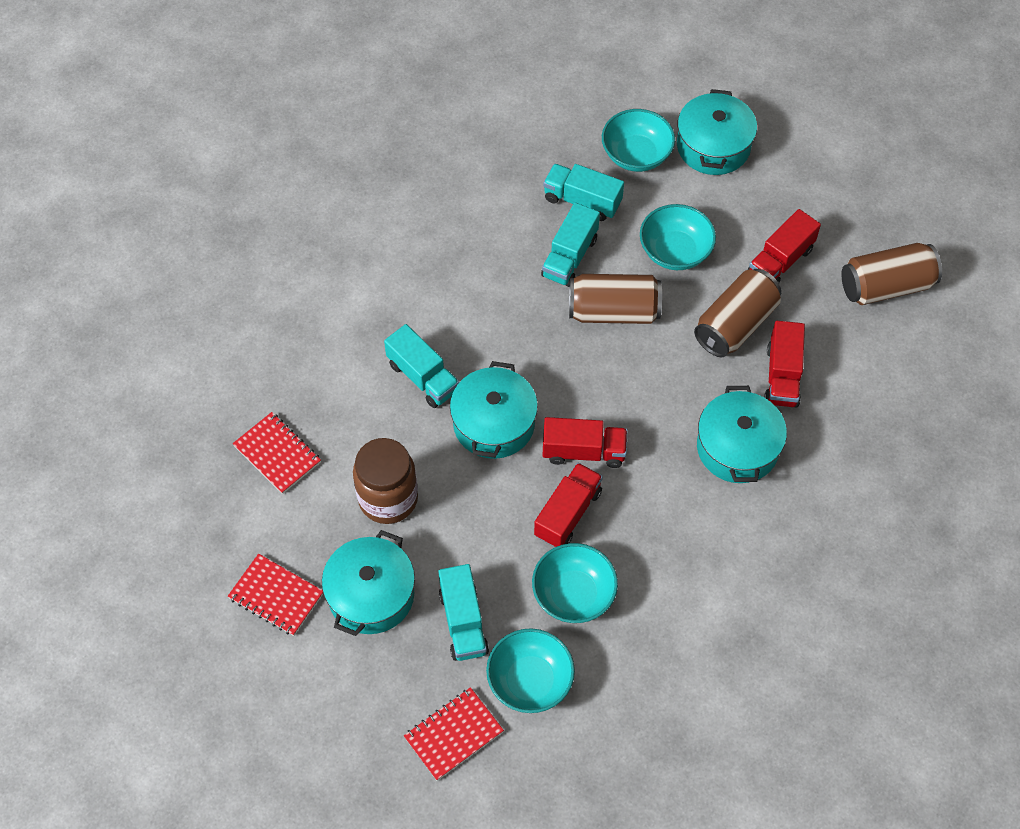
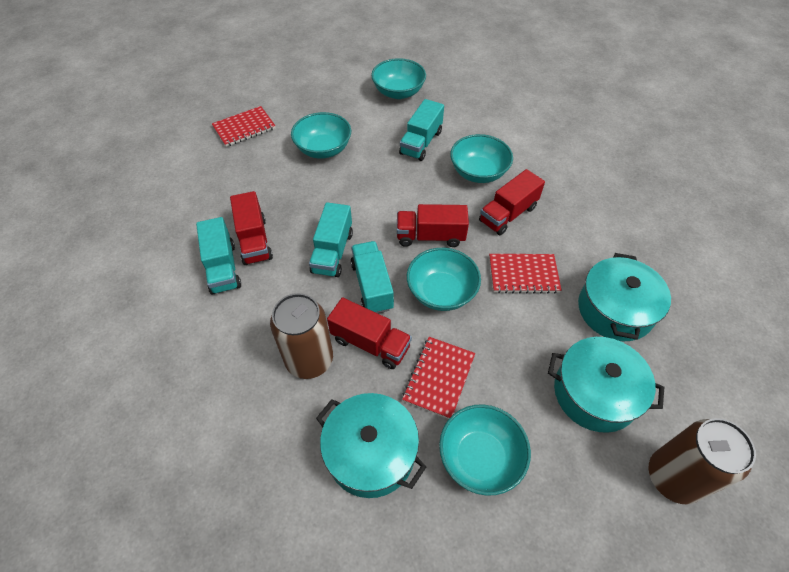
brown can: 3 -> 2
brown jar: 1 -> 0
turquoise bowl: 4 -> 5
turquoise pot: 4 -> 3

